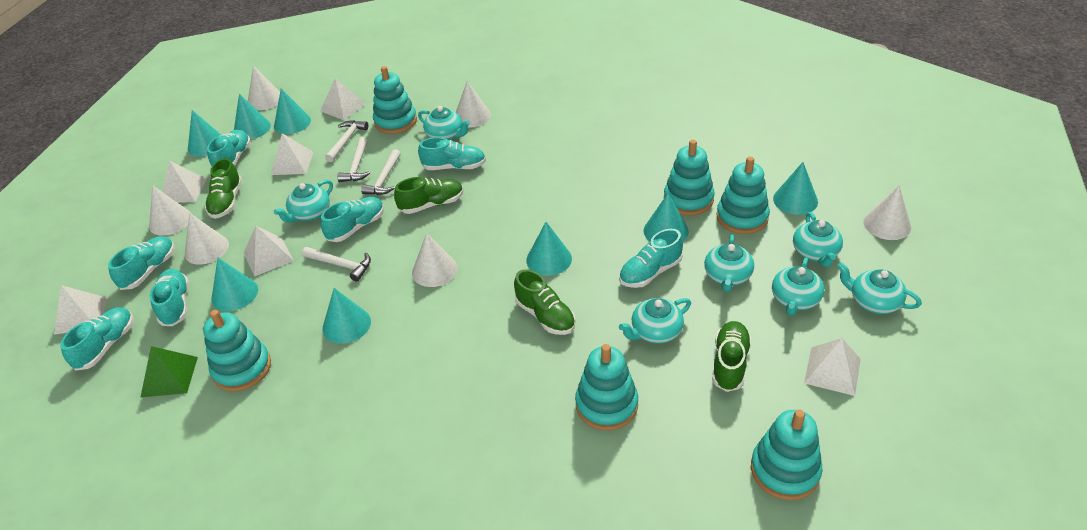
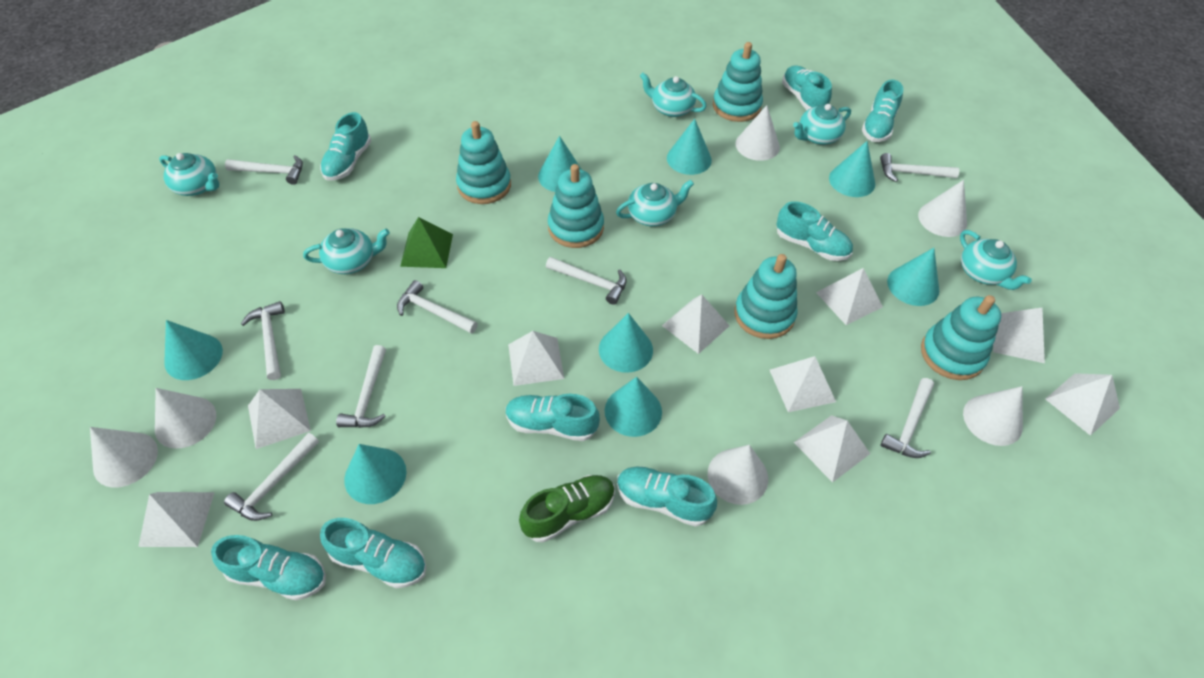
green shoe: 4 -> 1
turquoise shoe: 7 -> 8
turquoise stacking toy: 6 -> 5
turquoise teapot: 7 -> 6
white hammer: 4 -> 8
white pyramid: 6 -> 9

